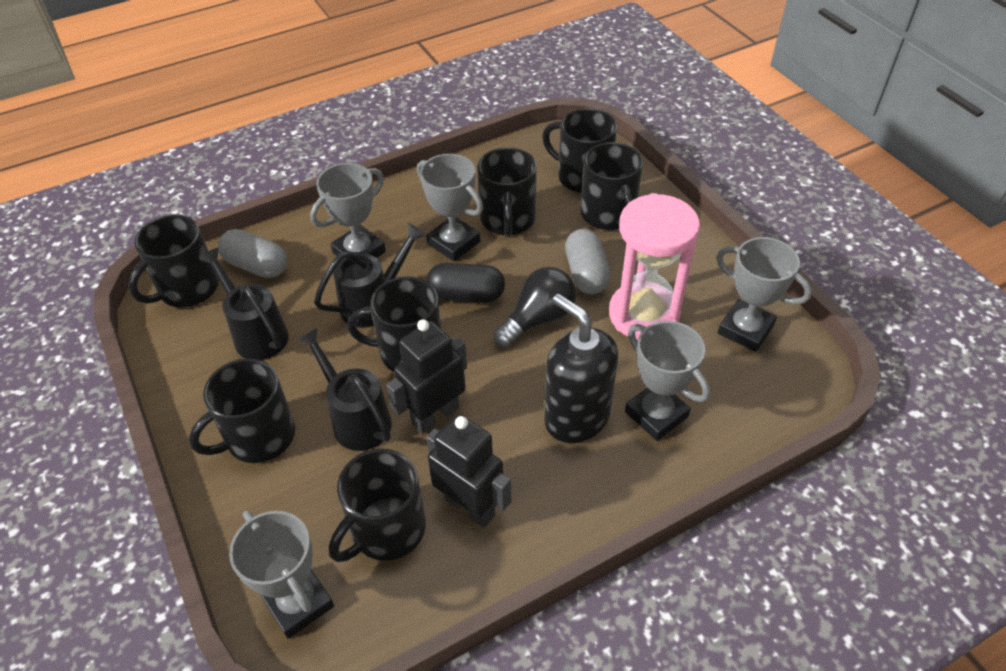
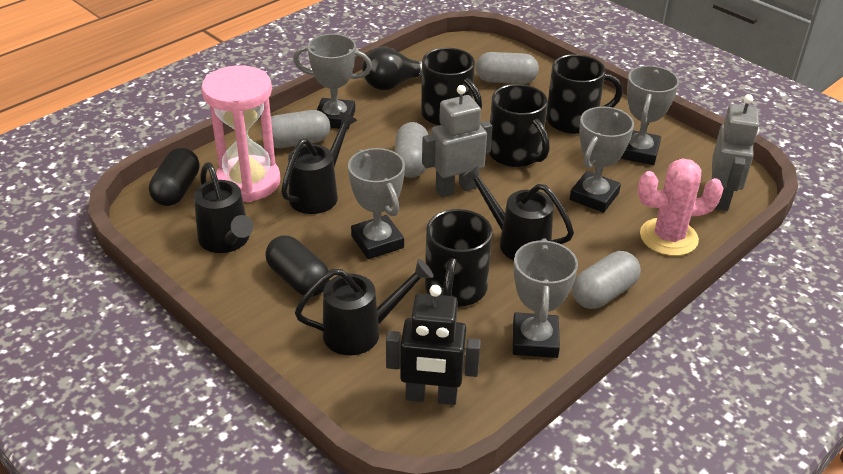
black capsule: 1 -> 2
black mug: 7 -> 4
black robot: 2 -> 1
black soap dispenser: 1 -> 0
black watering can: 3 -> 4
grey capsule: 2 -> 4
grey robot: 0 -> 2
pink cactus: 0 -> 1

